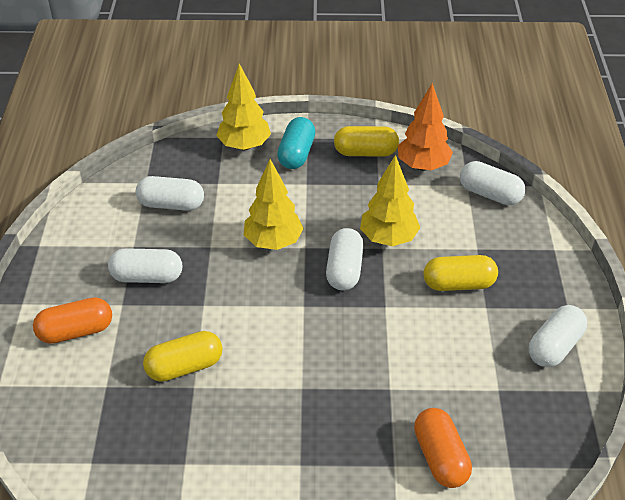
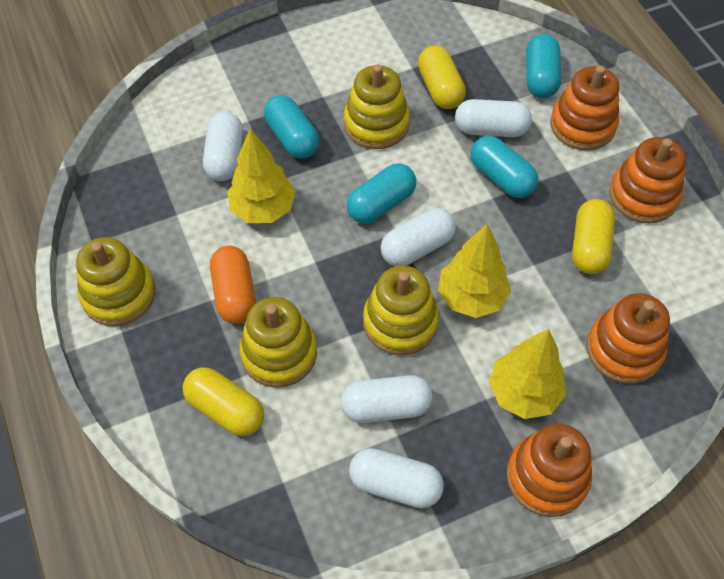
orange capsule: 2 -> 1
orange stacking toy: 0 -> 4
orange tree: 1 -> 0
turquoise capsule: 1 -> 4
yellow stacking toy: 0 -> 4

